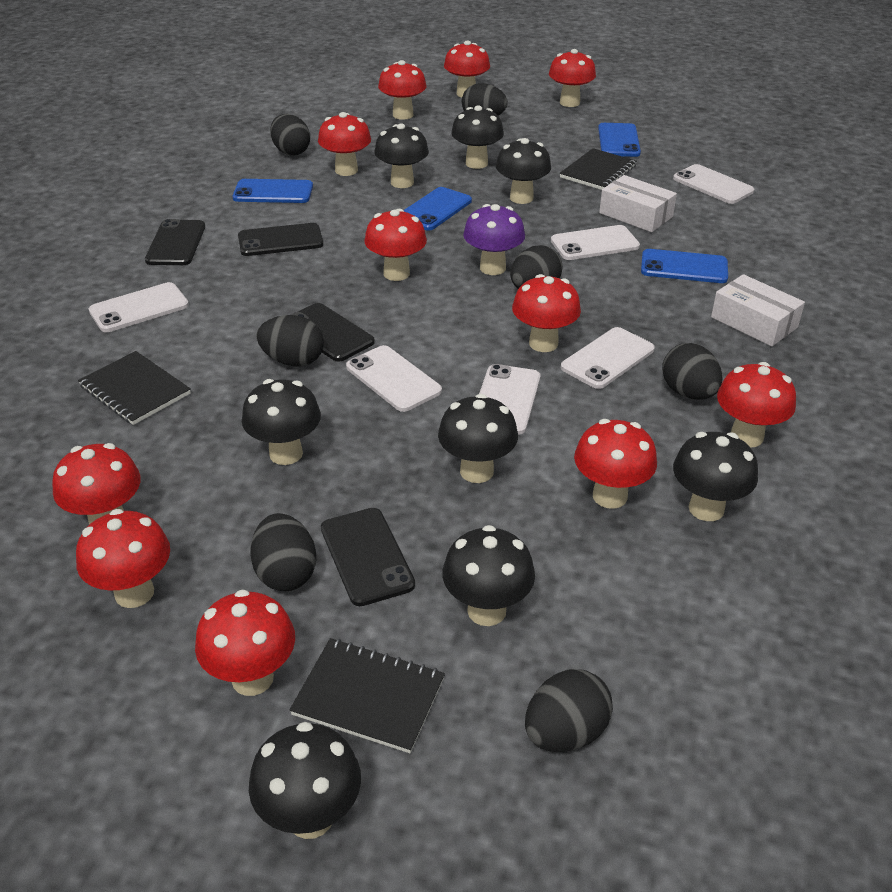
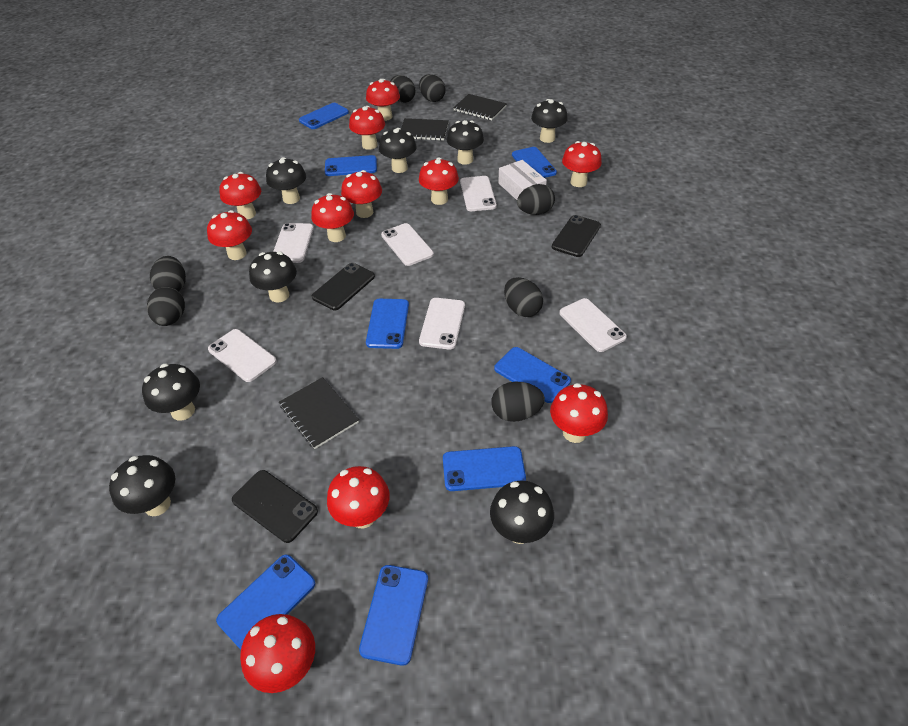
black phone: 4 -> 3
blue phone: 4 -> 8
purple mushroom: 1 -> 0
white box: 2 -> 1

